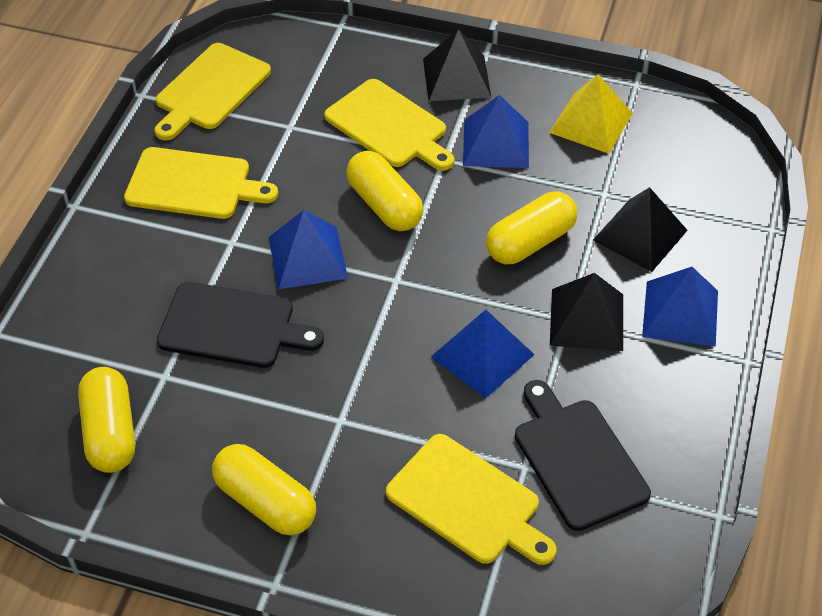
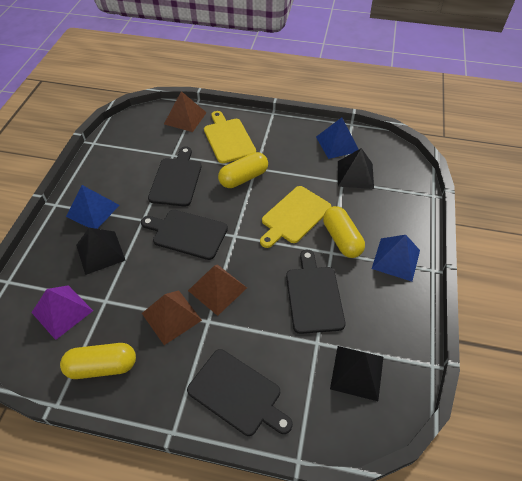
black cutting board: 2 -> 4
blue pyramid: 4 -> 3
brown pyramid: 0 -> 3
purple pyramid: 0 -> 1
yellow capsule: 4 -> 3
yellow cutting board: 4 -> 2
yellow pyramid: 1 -> 0

